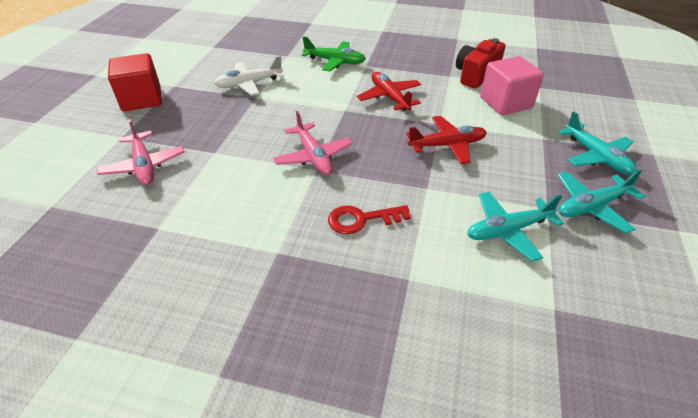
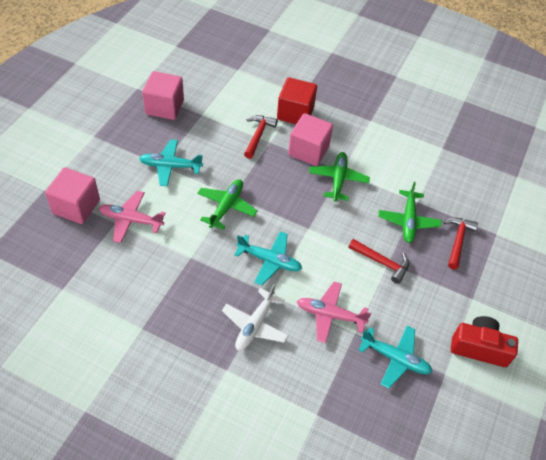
green plane: 1 -> 3
pink cube: 1 -> 3
red hammer: 0 -> 3
red key: 1 -> 0
red plane: 2 -> 0

